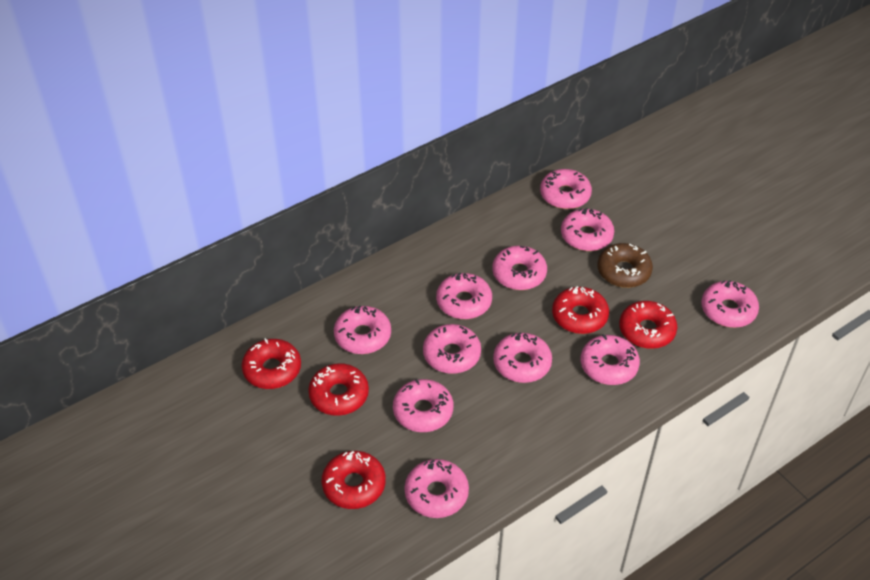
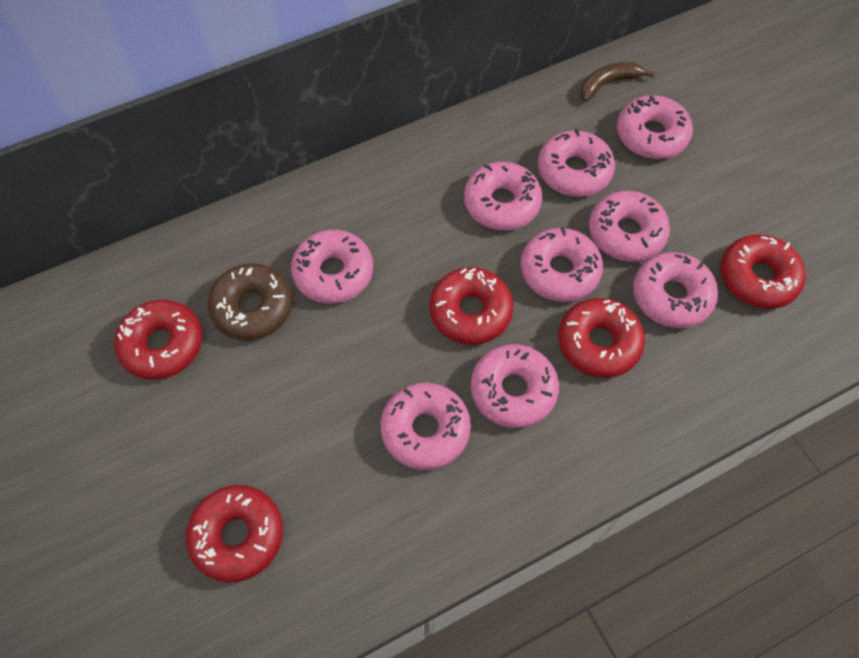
brown banana: 0 -> 1
pink donut: 11 -> 9

